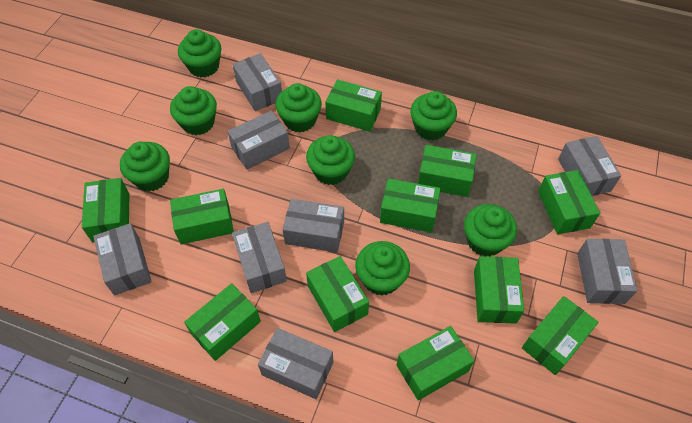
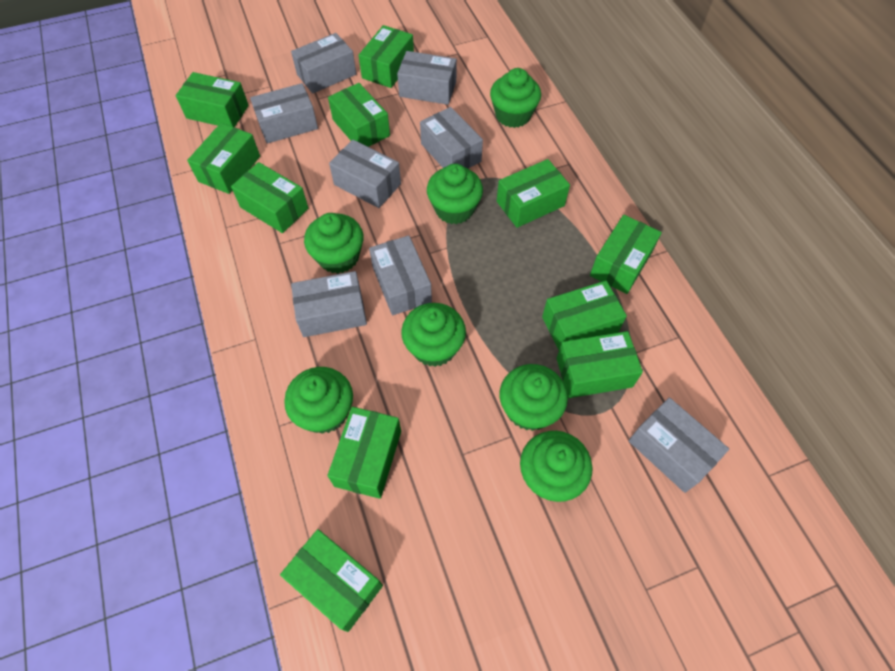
green cupcake: 8 -> 7

